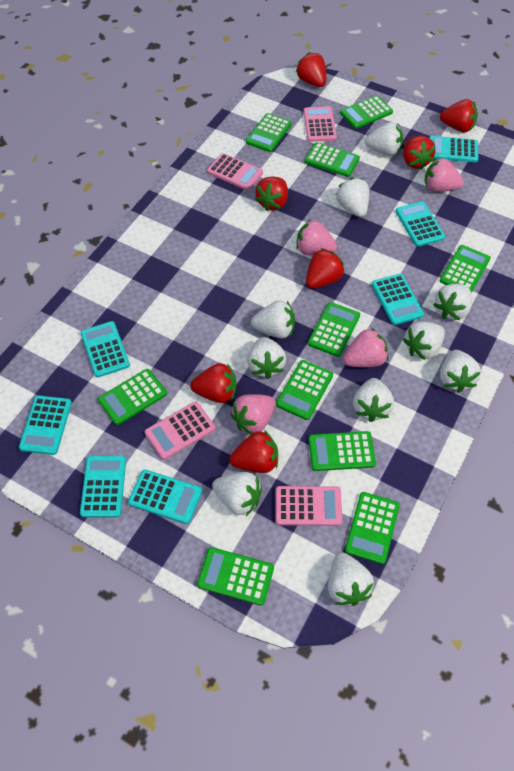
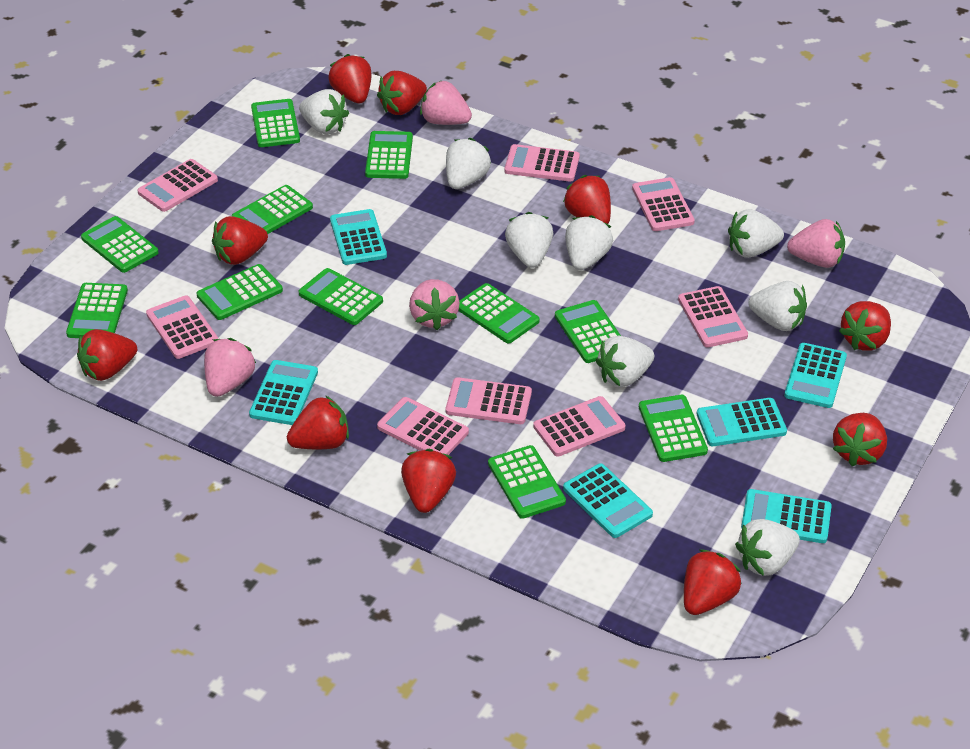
green calculator: 10 -> 11
pink calculator: 4 -> 8
red strawberry: 7 -> 10
turquoise calculator: 7 -> 6
white strawberry: 10 -> 8

